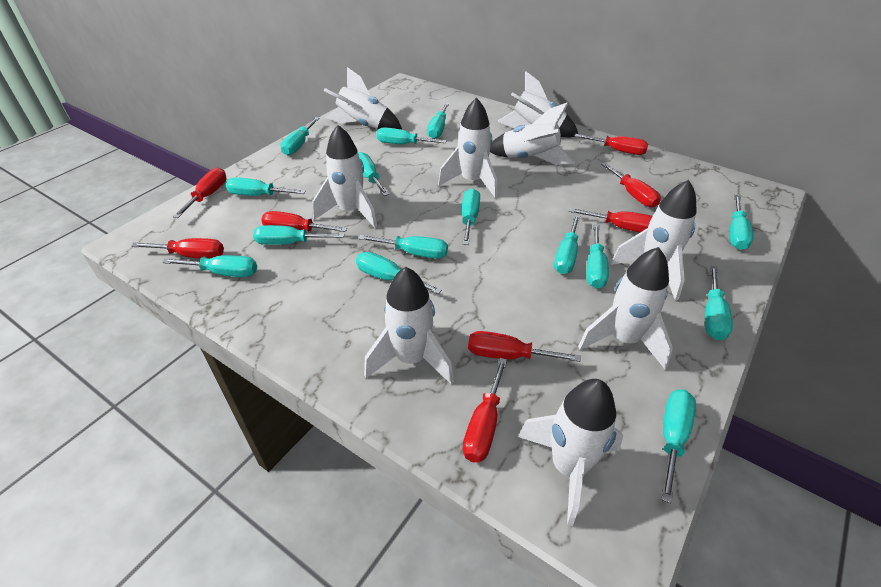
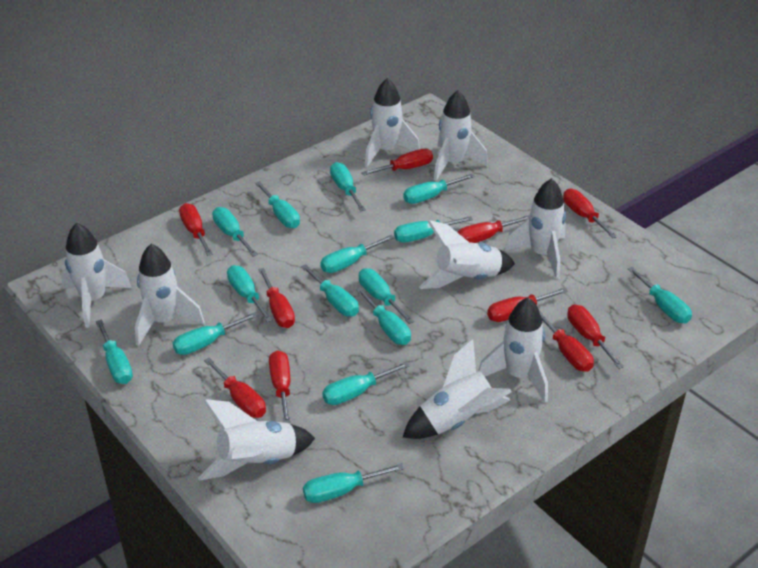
red screwdriver: 8 -> 10

